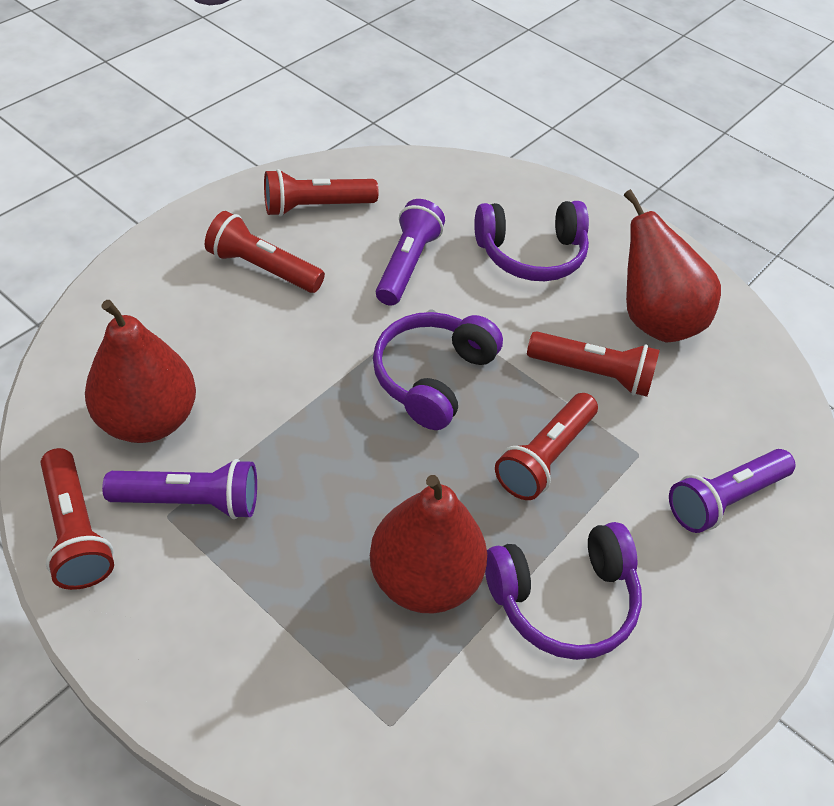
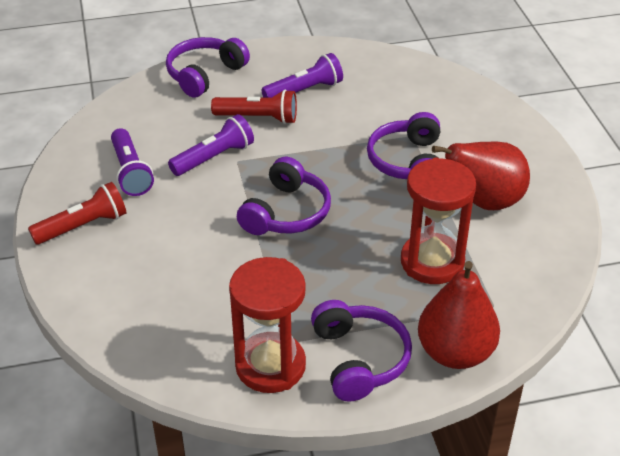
purple headphones: 3 -> 4
red flashlight: 5 -> 2
red hourglass: 0 -> 2
red pear: 3 -> 2

